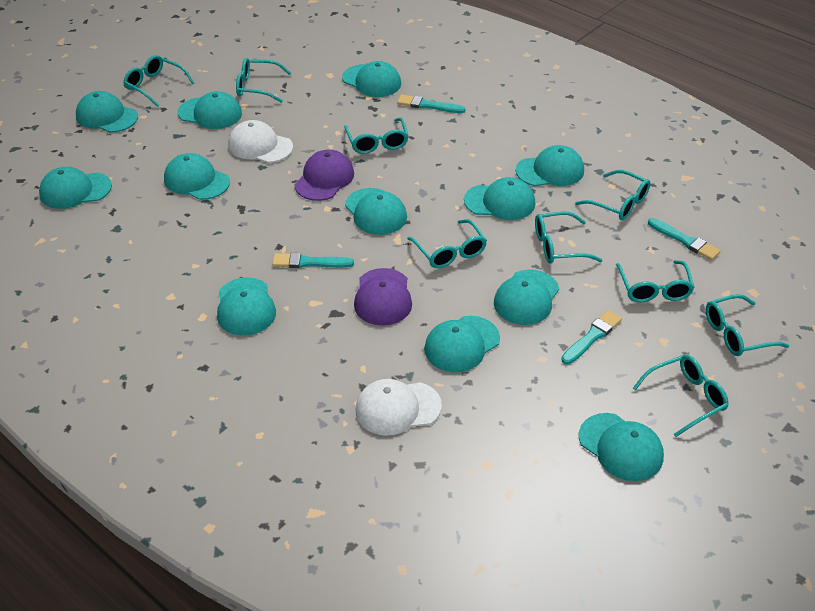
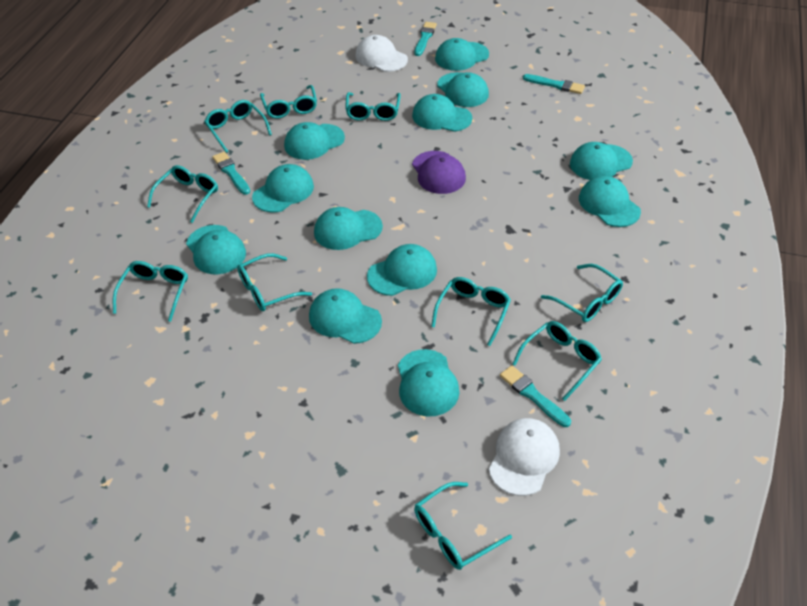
purple cap: 2 -> 1
turquoise glasses: 9 -> 10

